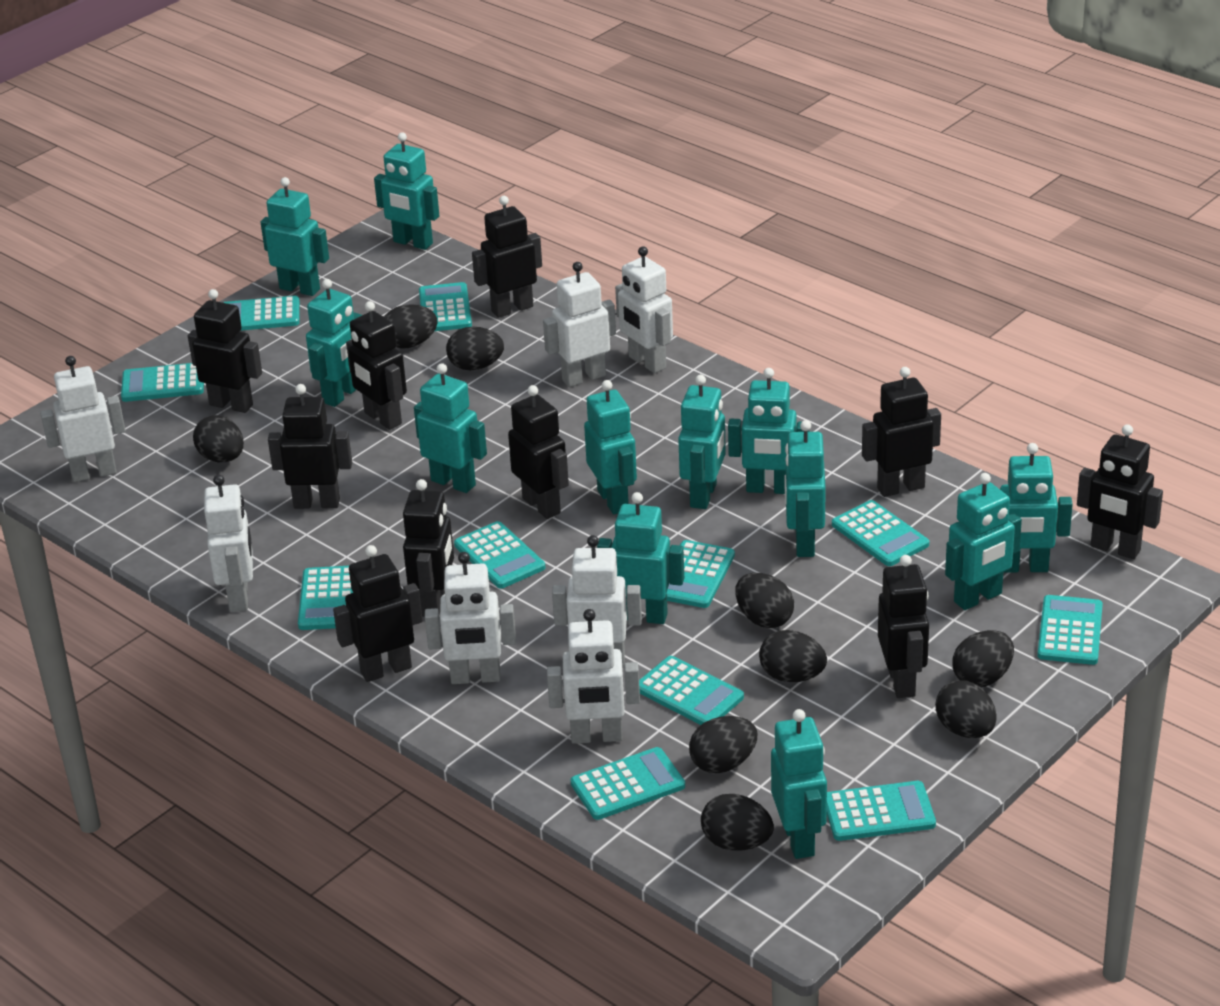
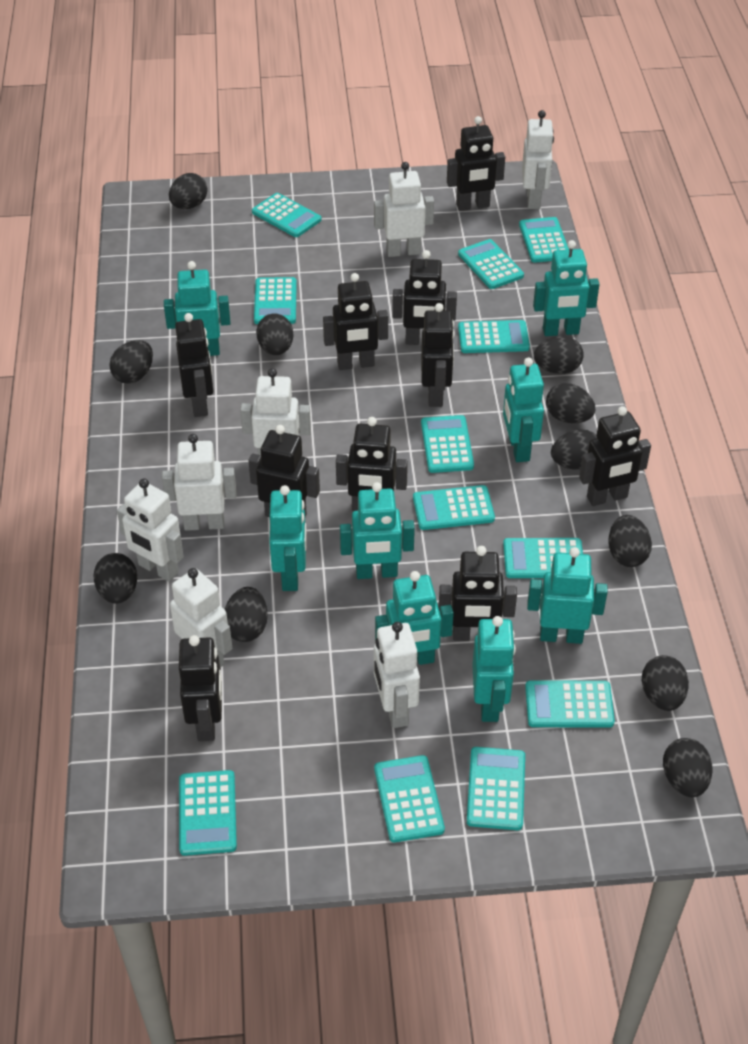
black egg: 9 -> 11
turquoise calculator: 11 -> 12
turquoise robot: 12 -> 8

